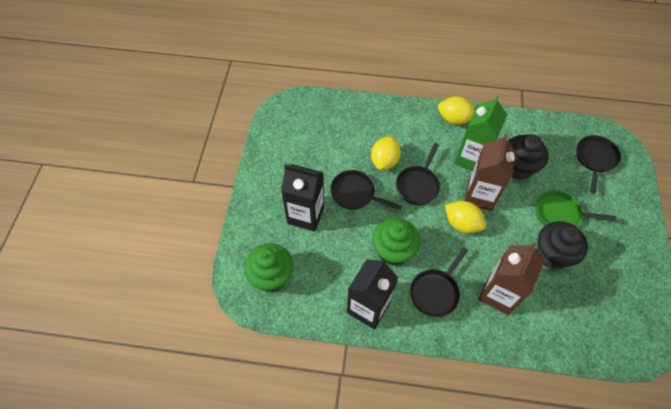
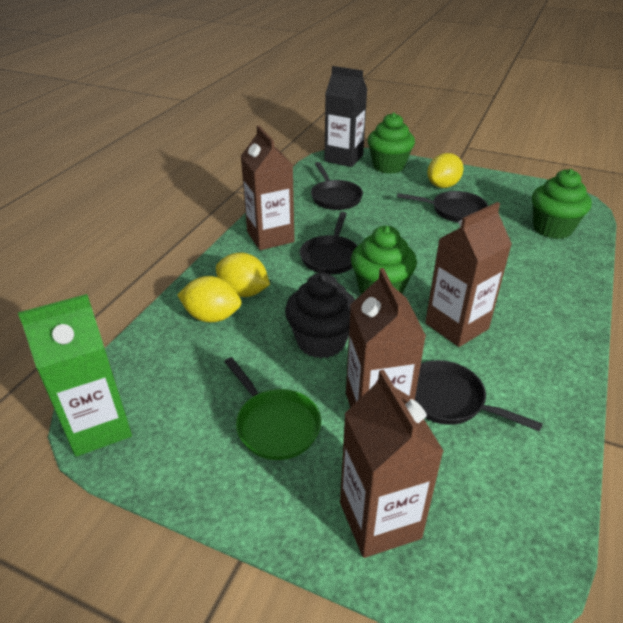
black carton: 2 -> 1
black cupcake: 2 -> 1
brown carton: 2 -> 4
green cupcake: 2 -> 3

